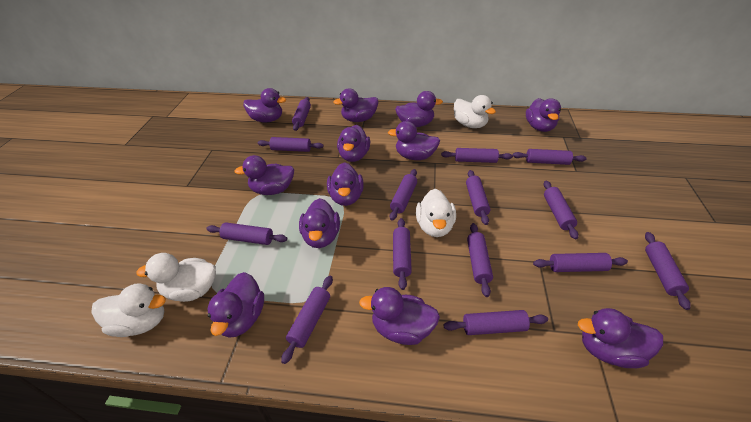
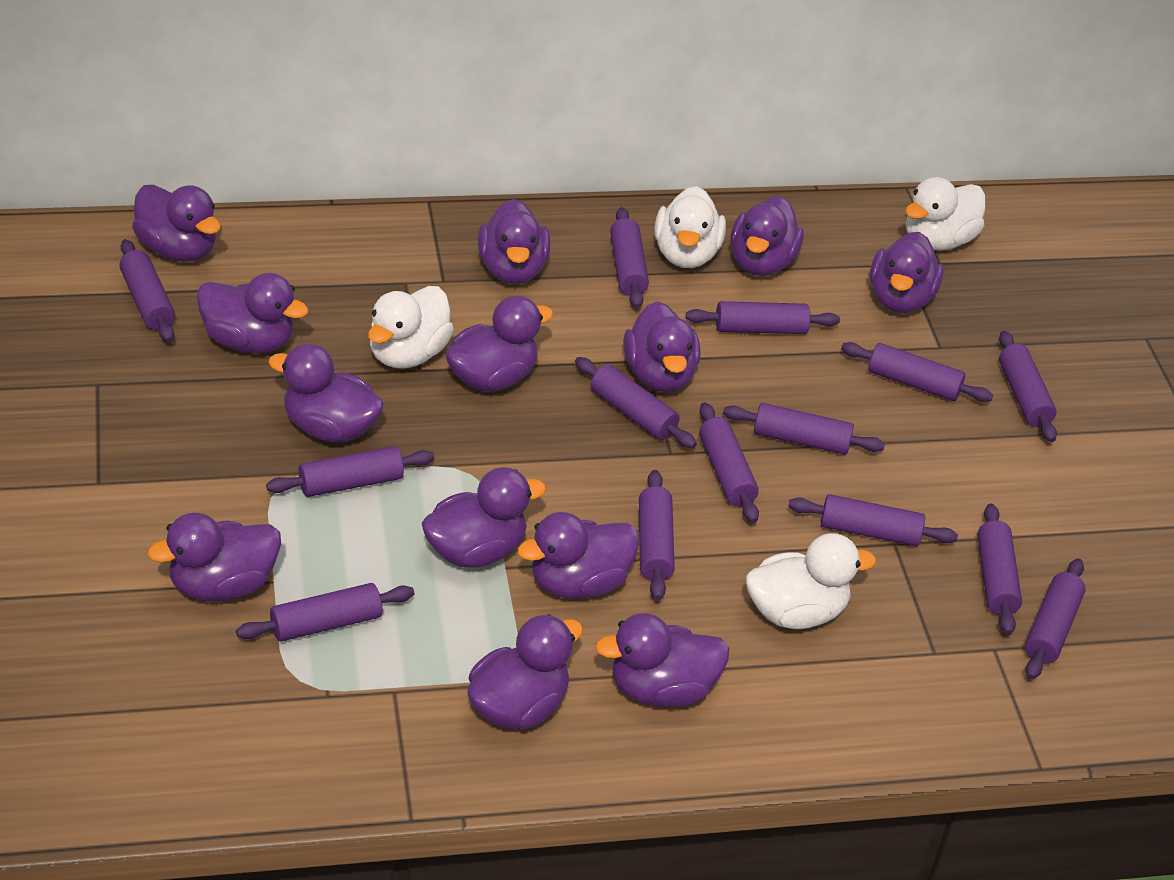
purple duck: 12 -> 13

